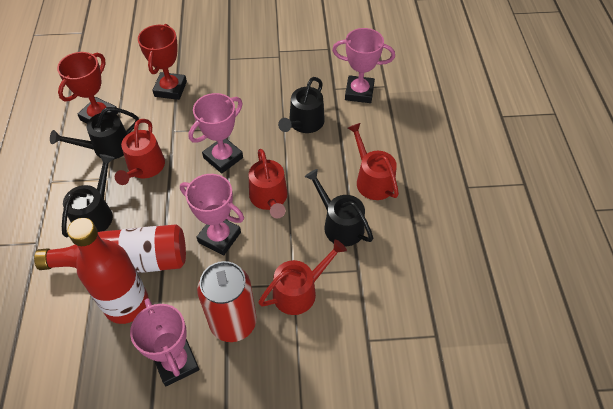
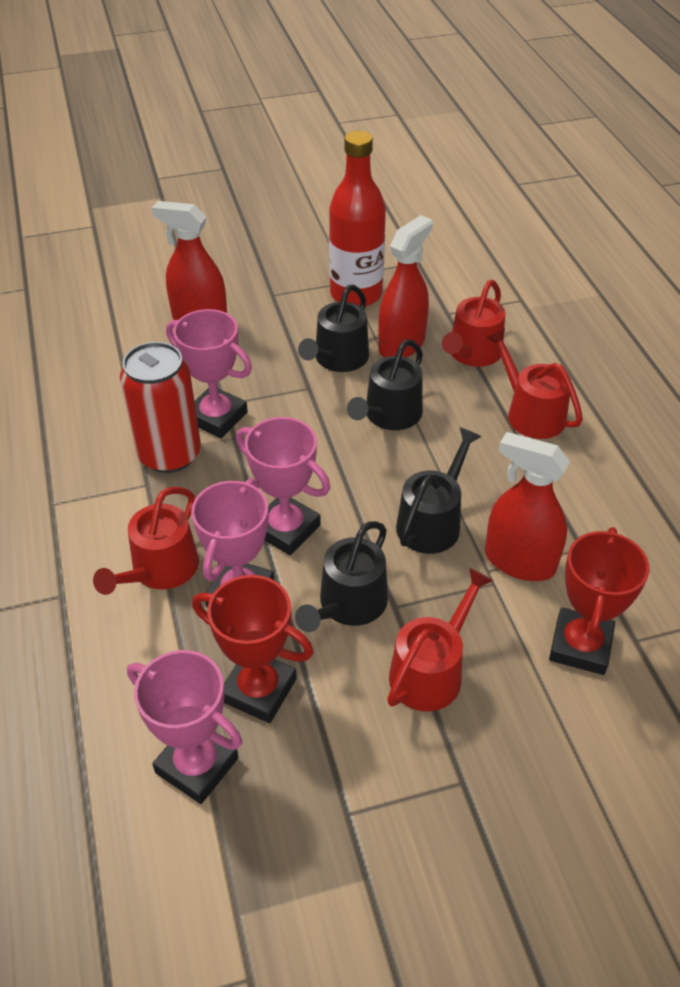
red bottle: 2 -> 1
red spray bottle: 0 -> 3

